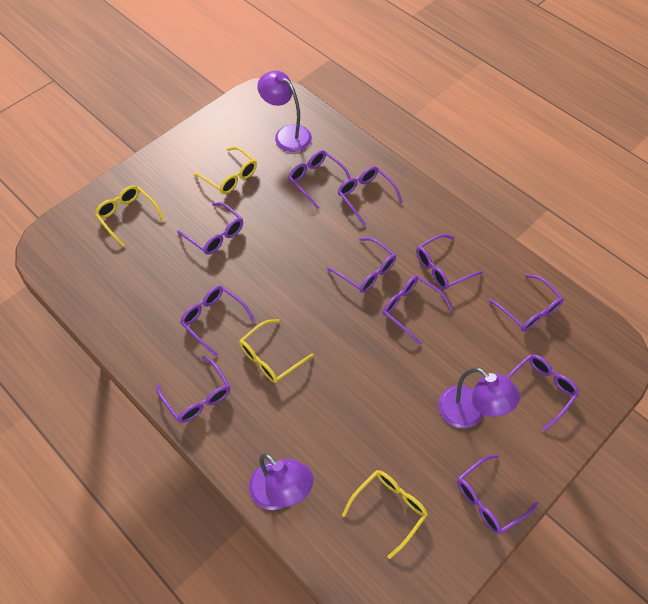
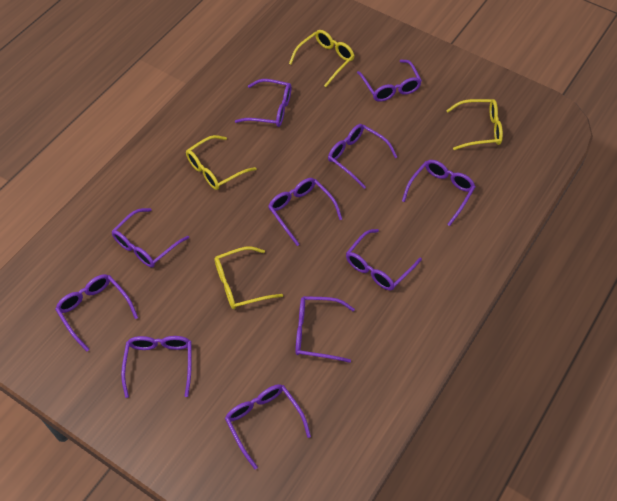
purple lamp: 3 -> 0

